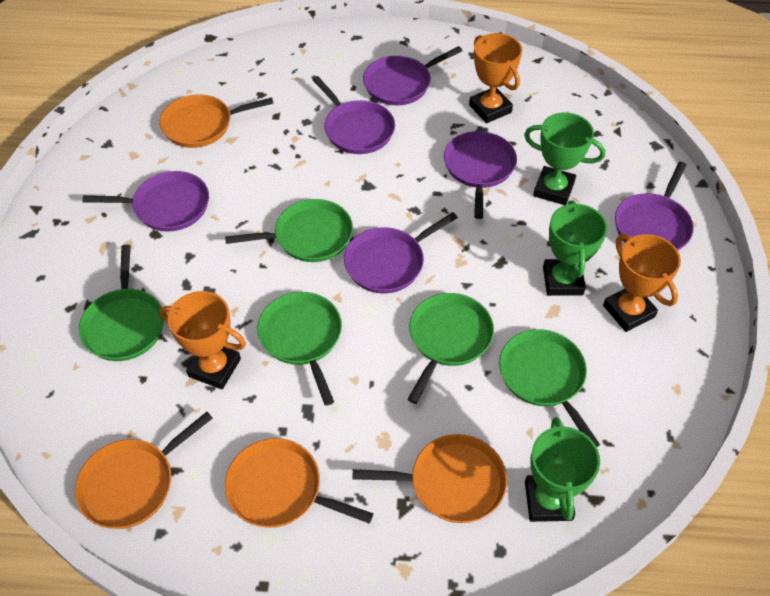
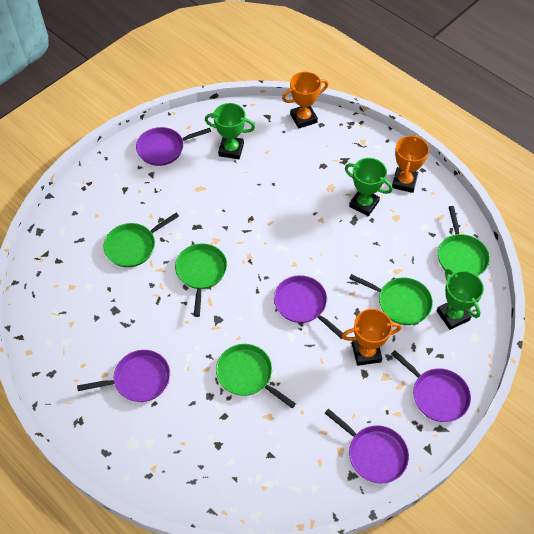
orange pan: 4 -> 0
purple pan: 6 -> 5

